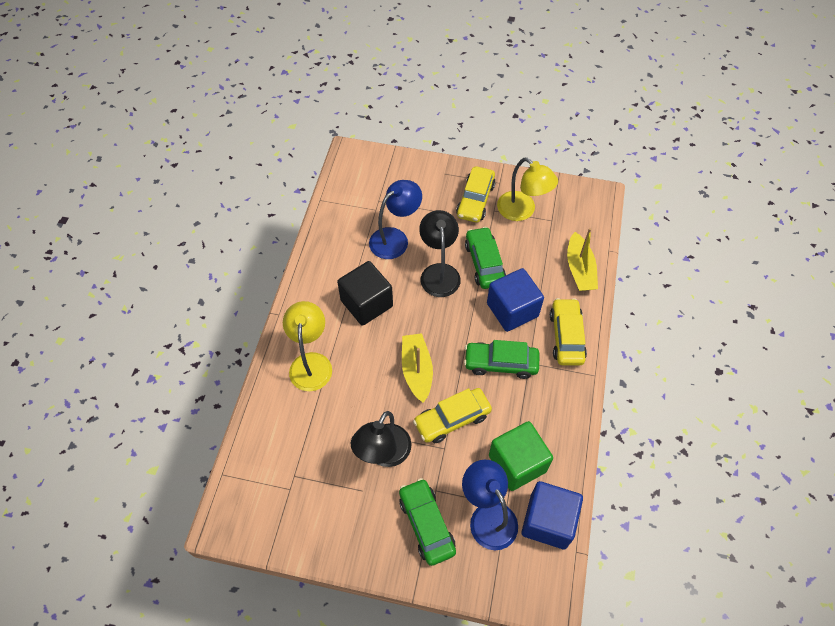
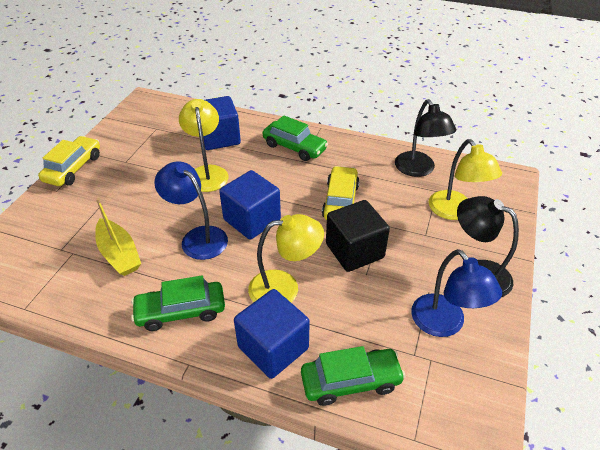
blue cube: 2 -> 3
green cube: 1 -> 0
yellow boat: 2 -> 1
yellow car: 3 -> 2
yellow lamp: 2 -> 3

